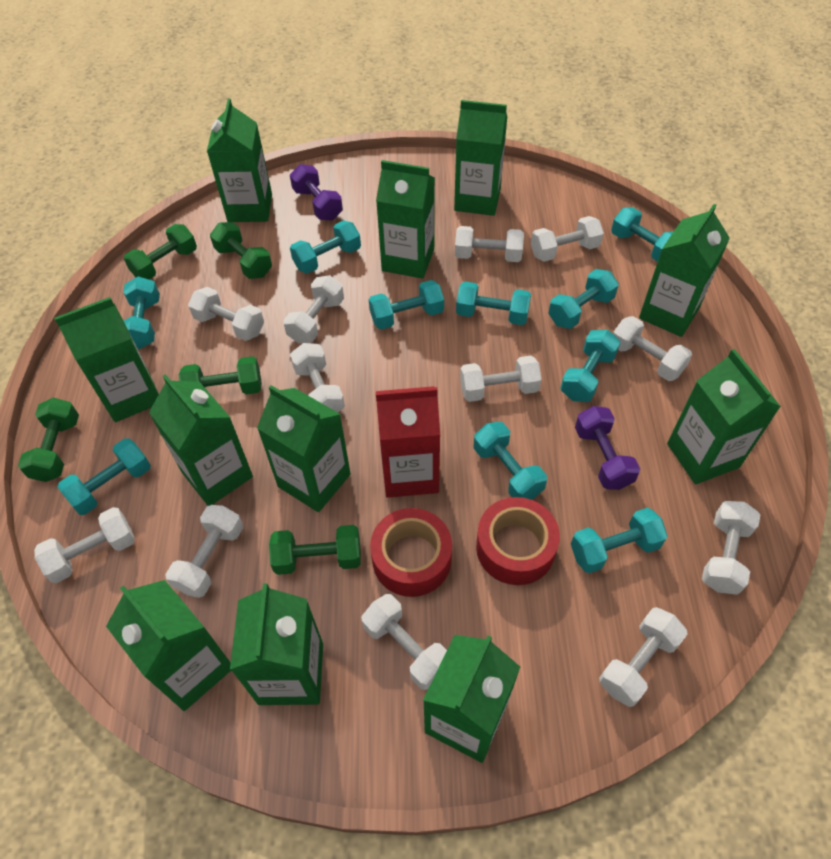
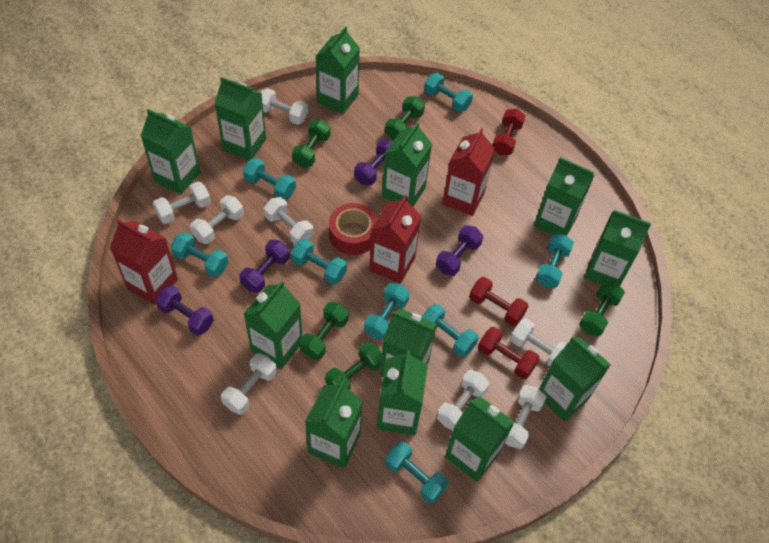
green carton: 11 -> 12
purple dumbbell: 2 -> 4
red carton: 1 -> 3
red dumbbell: 0 -> 3
red tape: 2 -> 1
turquoise dumbbell: 10 -> 8
white dumbbell: 12 -> 8

